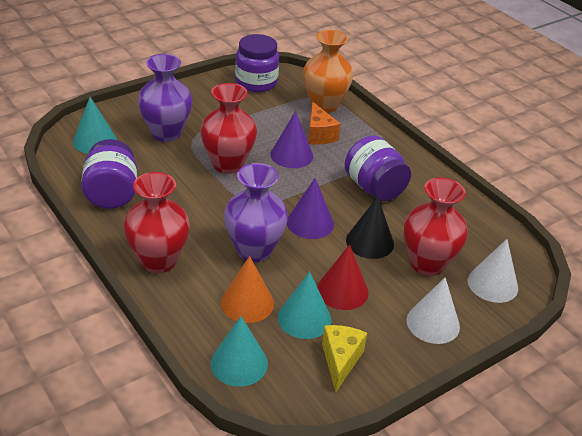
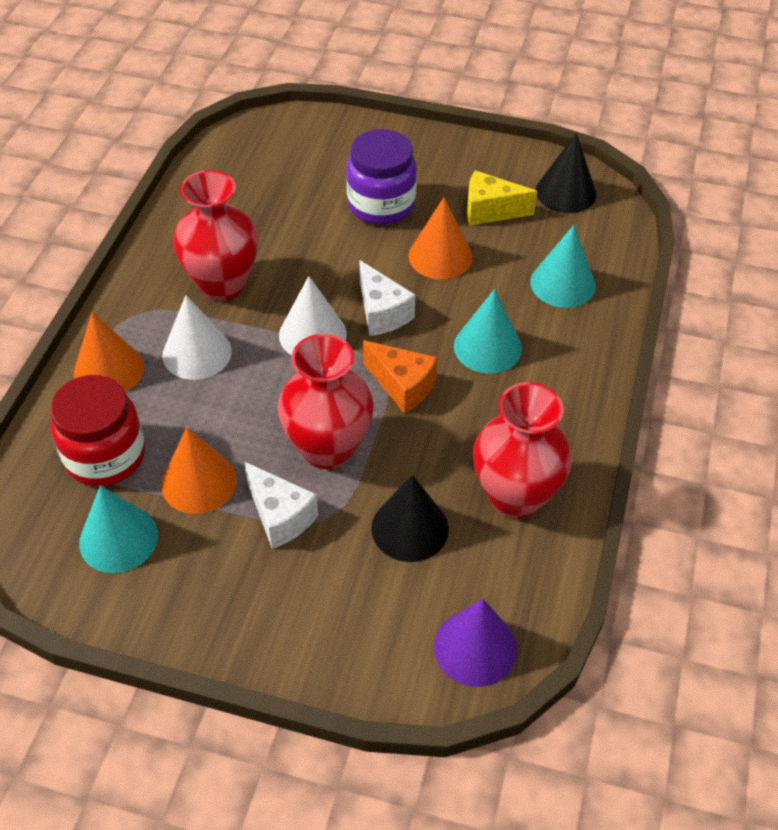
black cone: 1 -> 2
orange cone: 1 -> 3
orange vase: 1 -> 0
purple cone: 2 -> 1
purple jar: 3 -> 1
purple vase: 2 -> 0
red cone: 1 -> 0
red jar: 0 -> 1
white cheese: 0 -> 2

